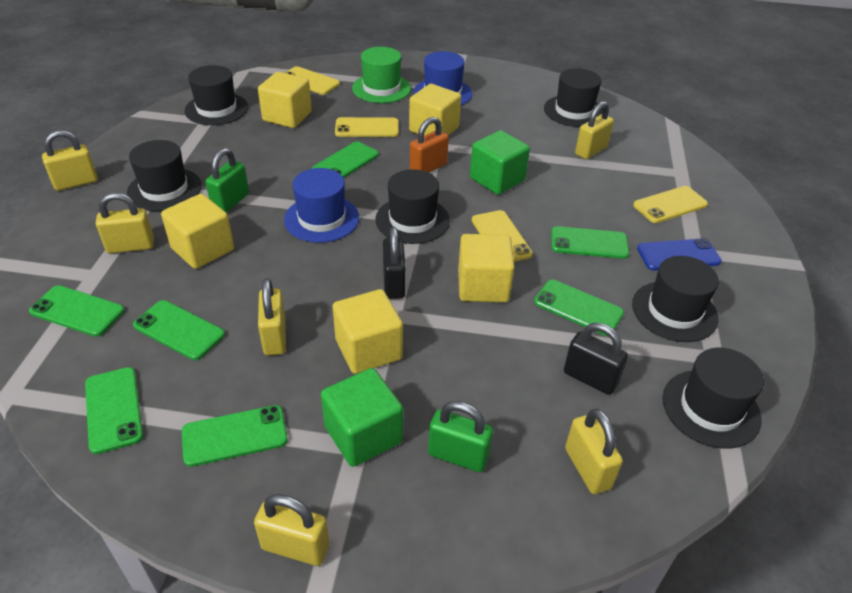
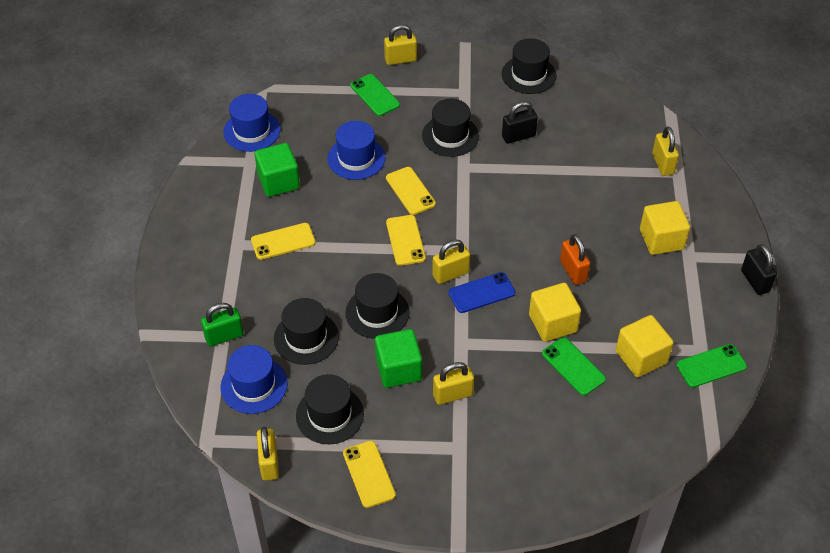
black hat: 6 -> 5
blue hat: 2 -> 3
green hat: 1 -> 0
green padlock: 2 -> 1
green phone: 7 -> 3
yellow cube: 5 -> 3
yellow padlock: 6 -> 5

